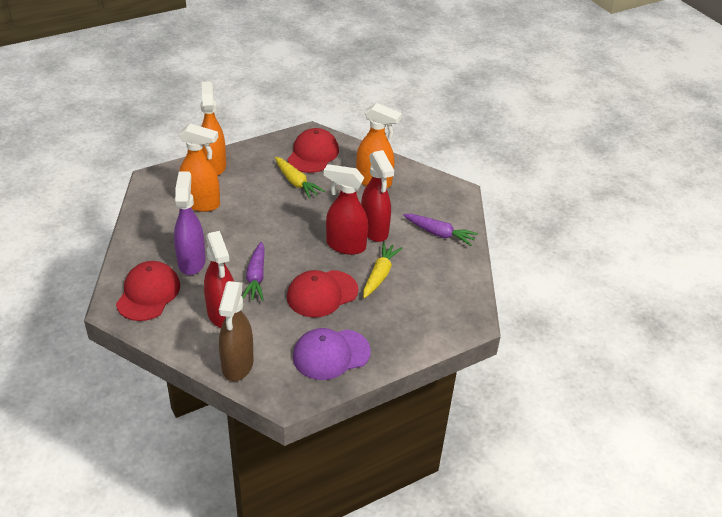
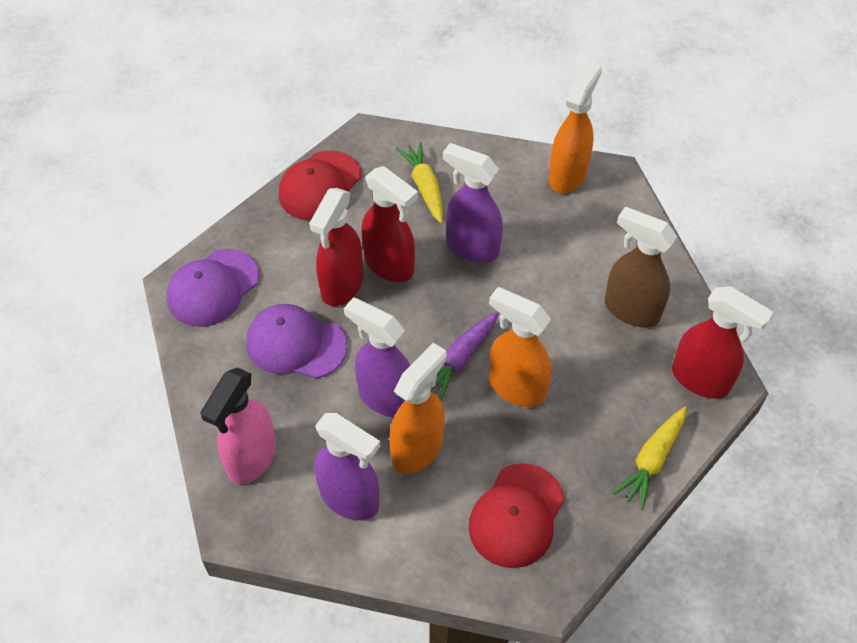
pink spray bottle: 0 -> 1
purple cap: 1 -> 2
purple carrot: 2 -> 1
purple spray bottle: 1 -> 3
red cap: 3 -> 2

